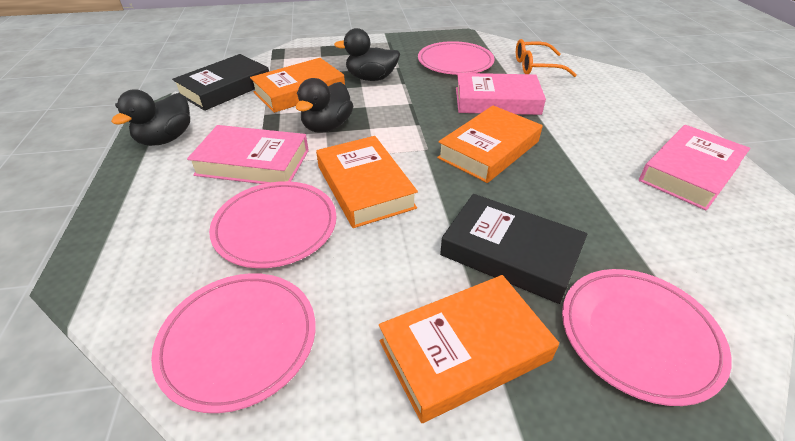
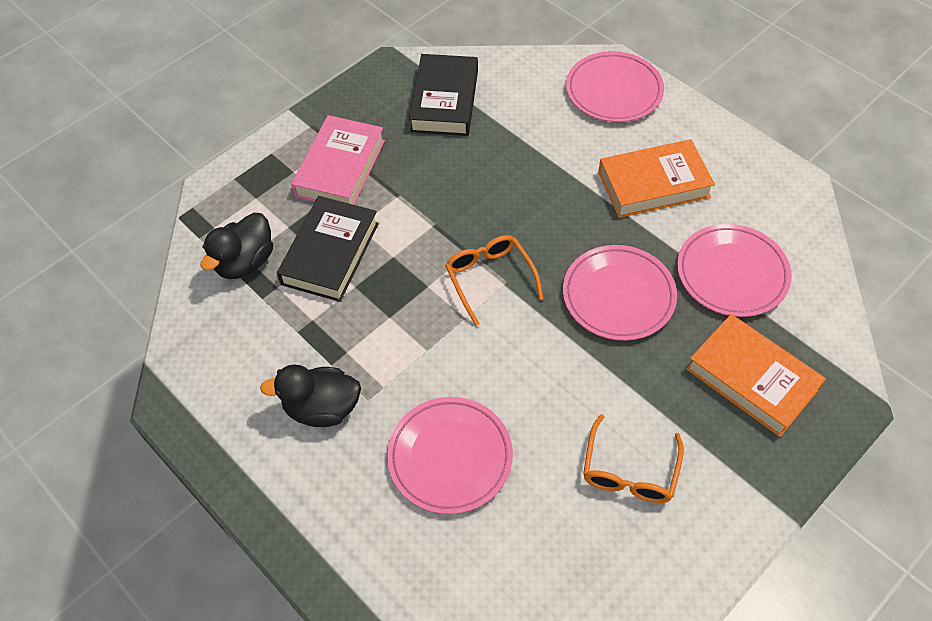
black duck: 3 -> 2
orange book: 4 -> 2
orange glasses: 1 -> 2
pink book: 3 -> 1

